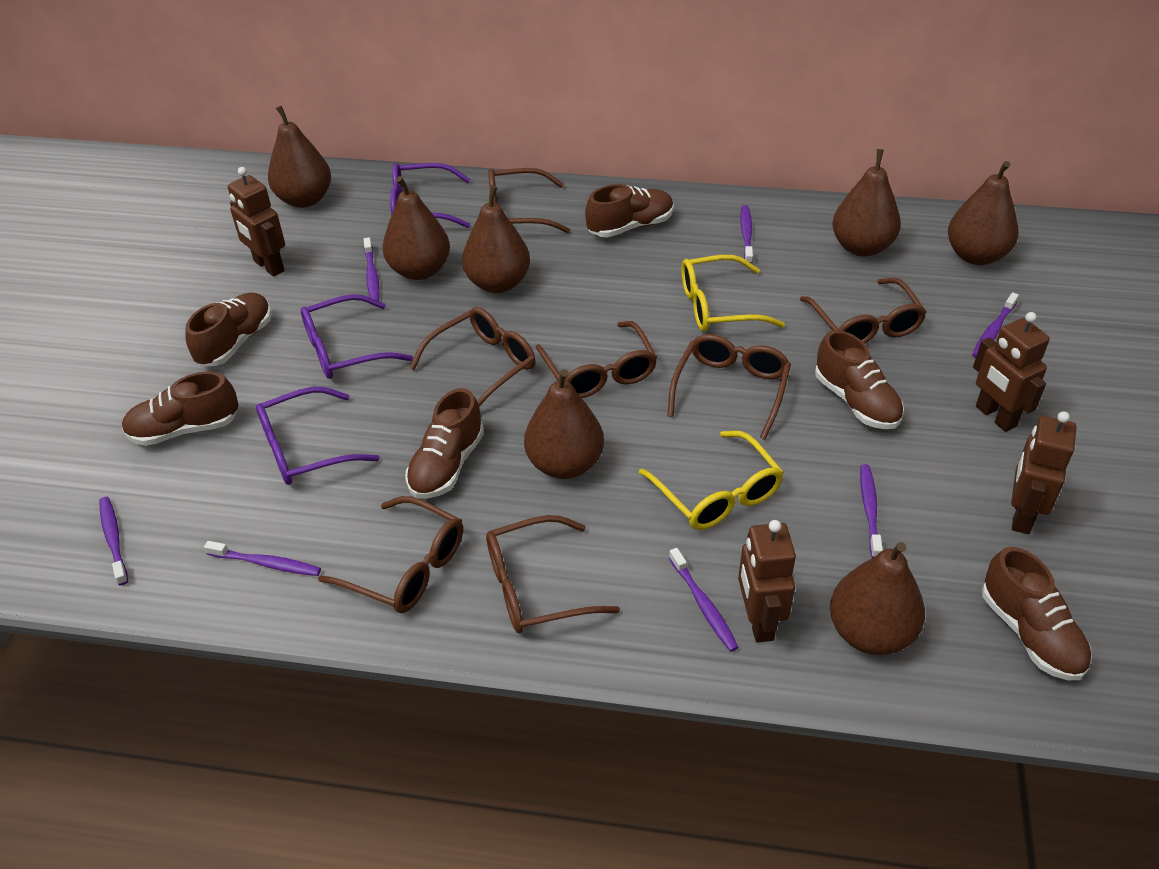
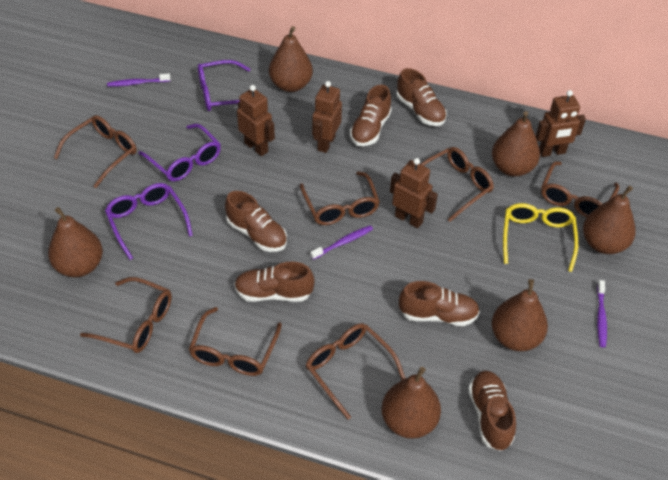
brown pear: 7 -> 6
purple toothbrush: 7 -> 3
yellow glasses: 2 -> 1

